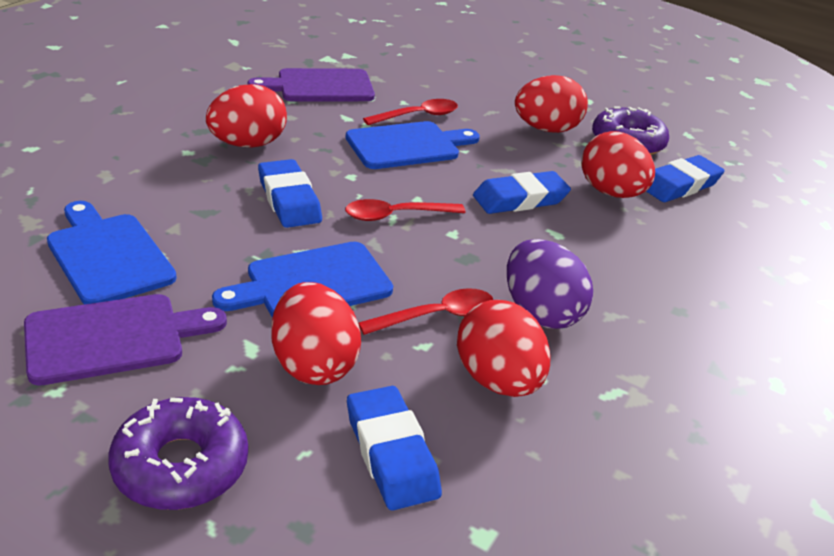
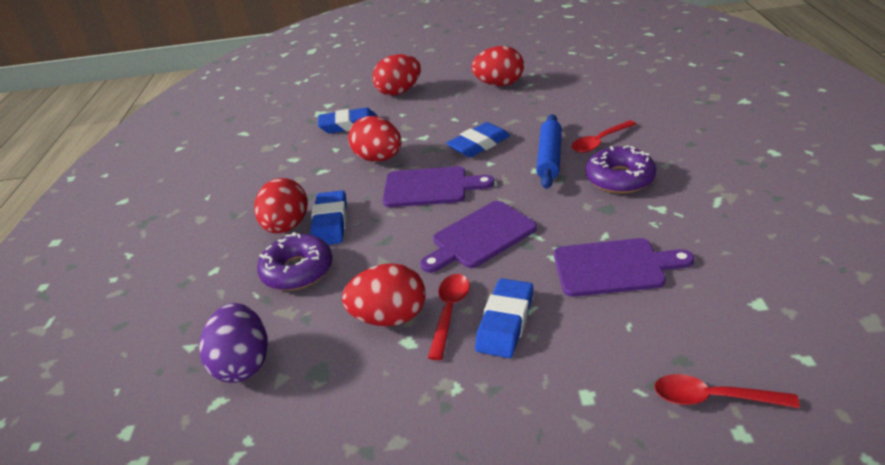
blue cutting board: 3 -> 0
blue rolling pin: 0 -> 1
purple cutting board: 2 -> 3

